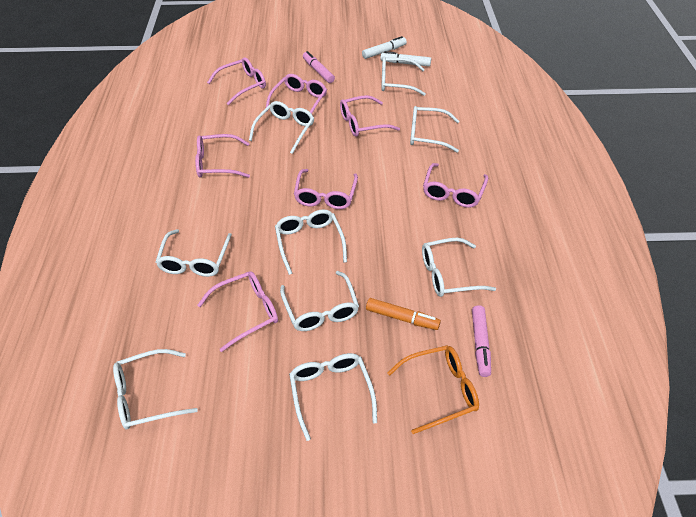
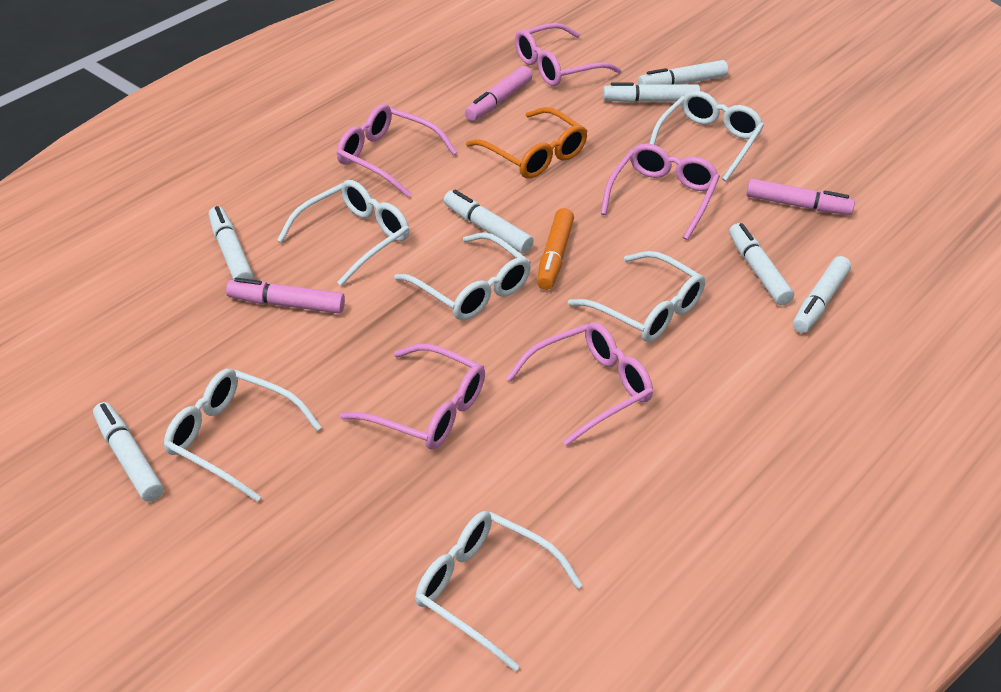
pink glasses: 7 -> 5
pink marker: 2 -> 3
white glasses: 9 -> 6
white marker: 2 -> 7

